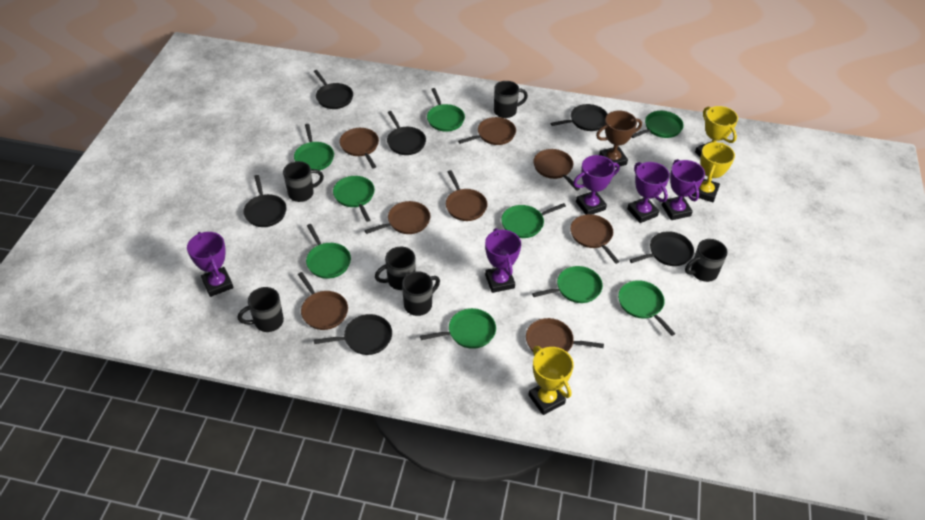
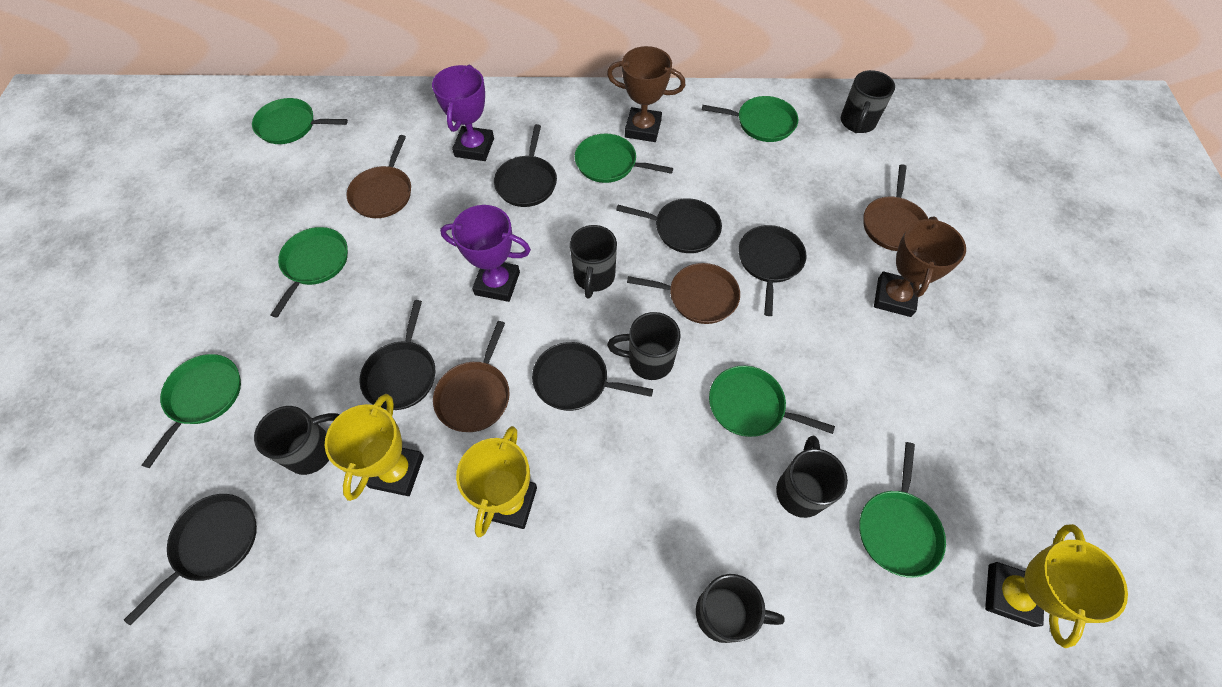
brown pan: 8 -> 4
brown trophy: 1 -> 2
green pan: 9 -> 7
purple trophy: 5 -> 2

